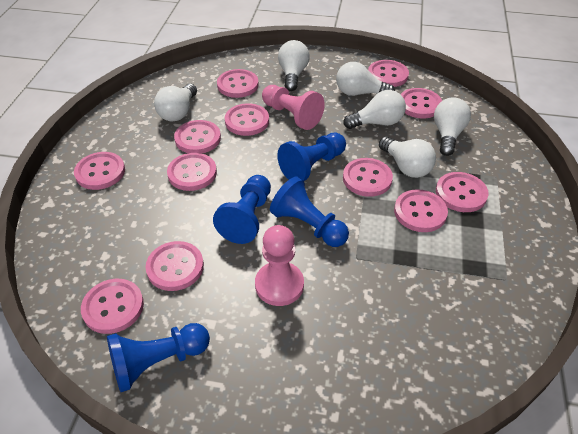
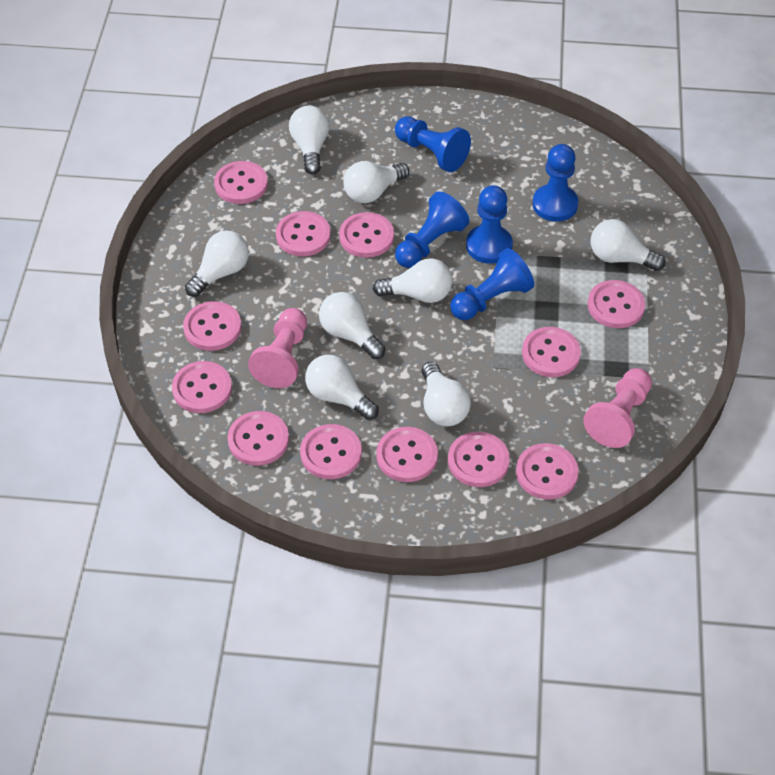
blue pawn: 4 -> 5
white light bulb: 6 -> 8

